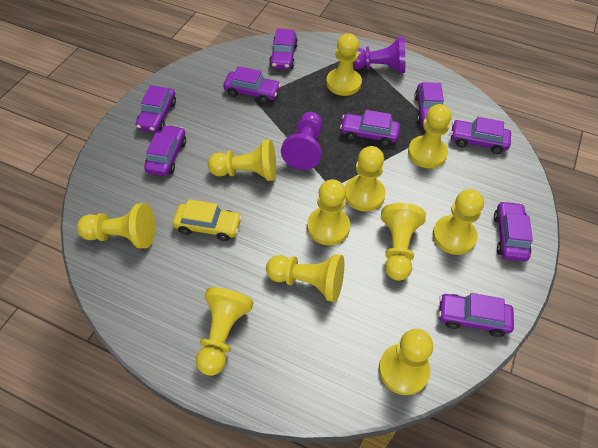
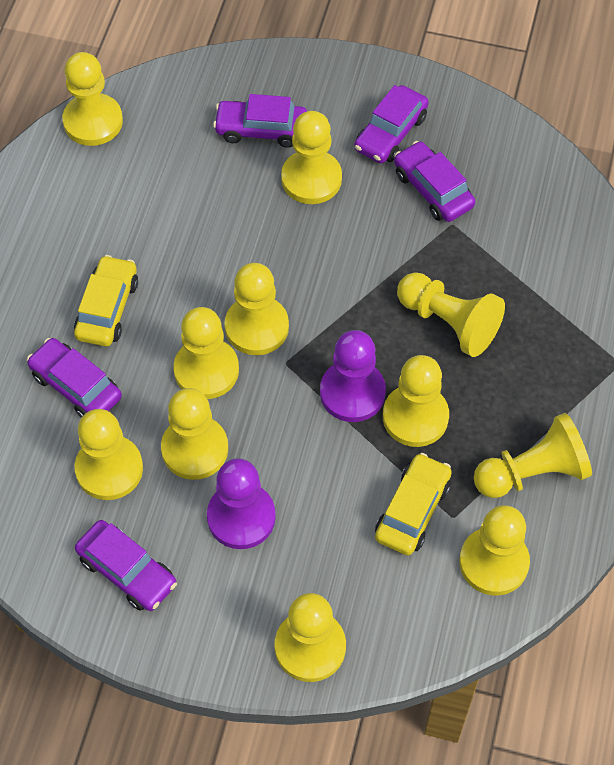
purple car: 9 -> 5
yellow car: 1 -> 2

